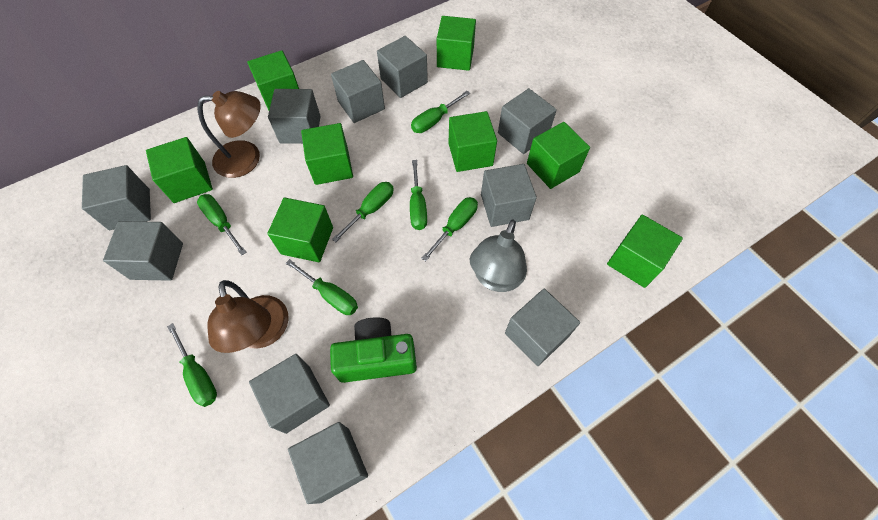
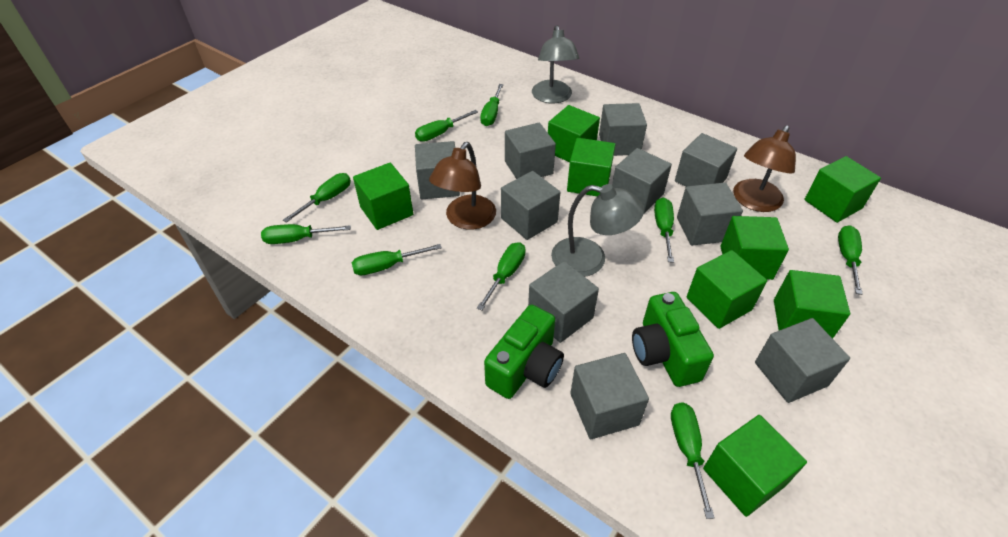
green camera: 1 -> 2
green screwdriver: 7 -> 9
grey lamp: 1 -> 2

